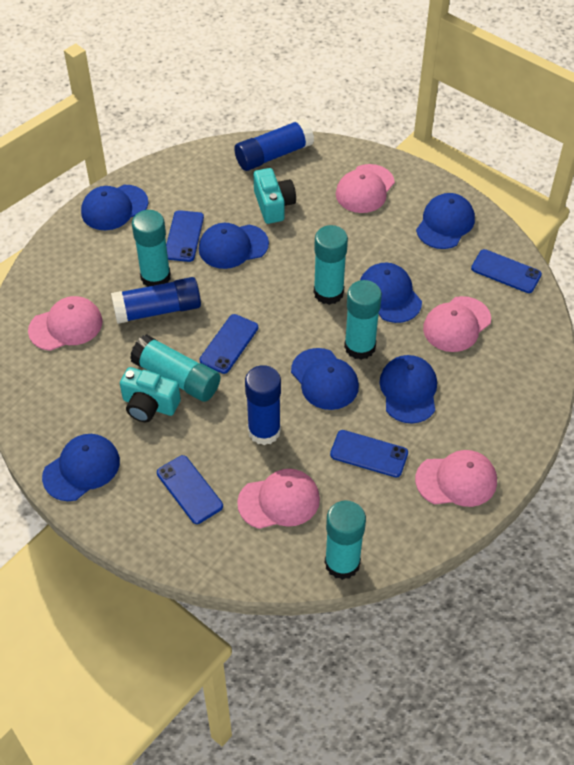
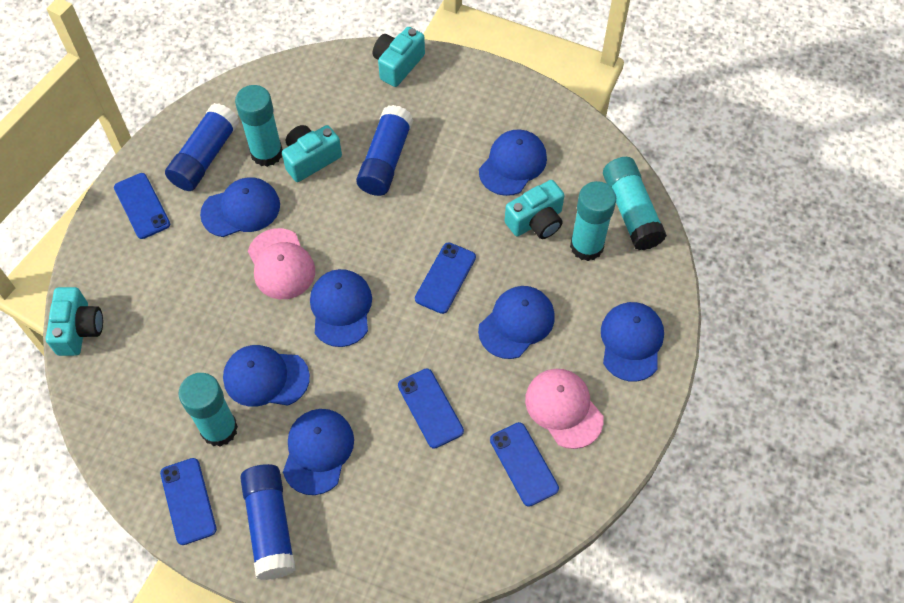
pink cap: 5 -> 2
turquoise camera: 2 -> 4
turquoise glue stick: 5 -> 4

